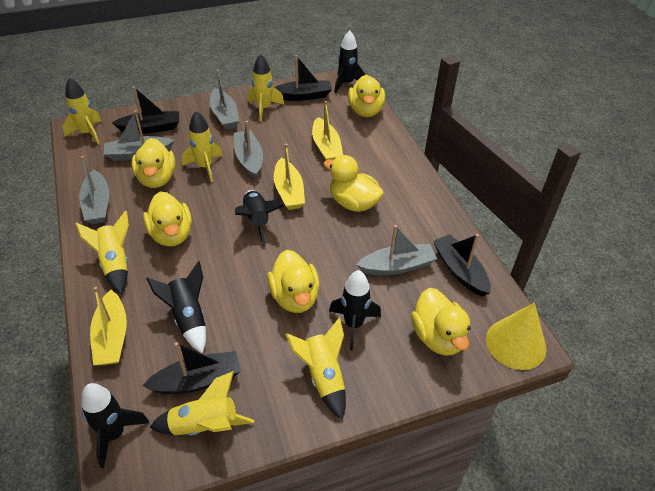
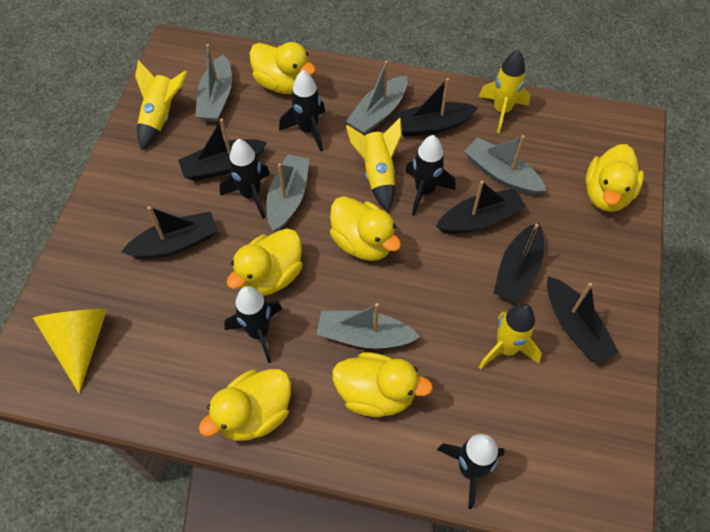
black boat: 4 -> 6
yellow boat: 3 -> 0
yellow rocket: 6 -> 4

